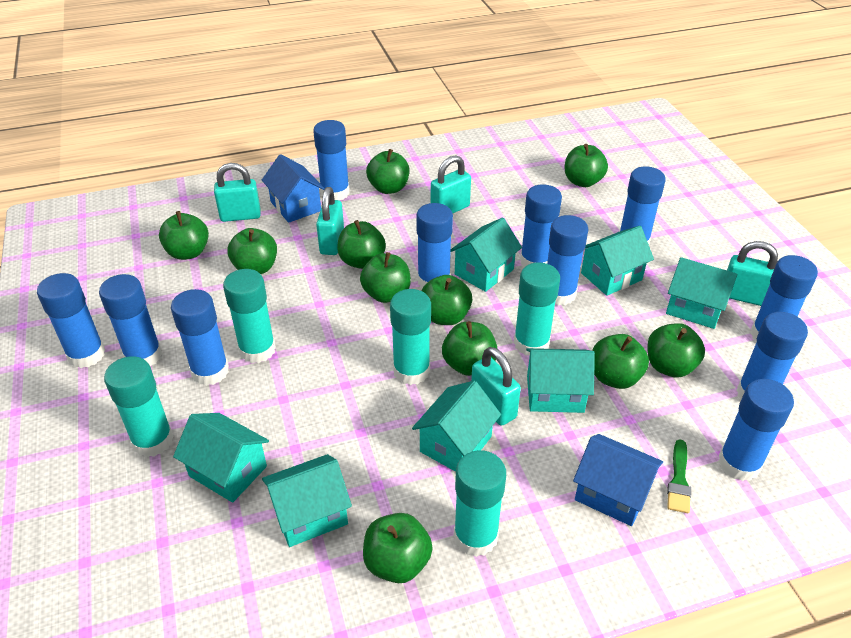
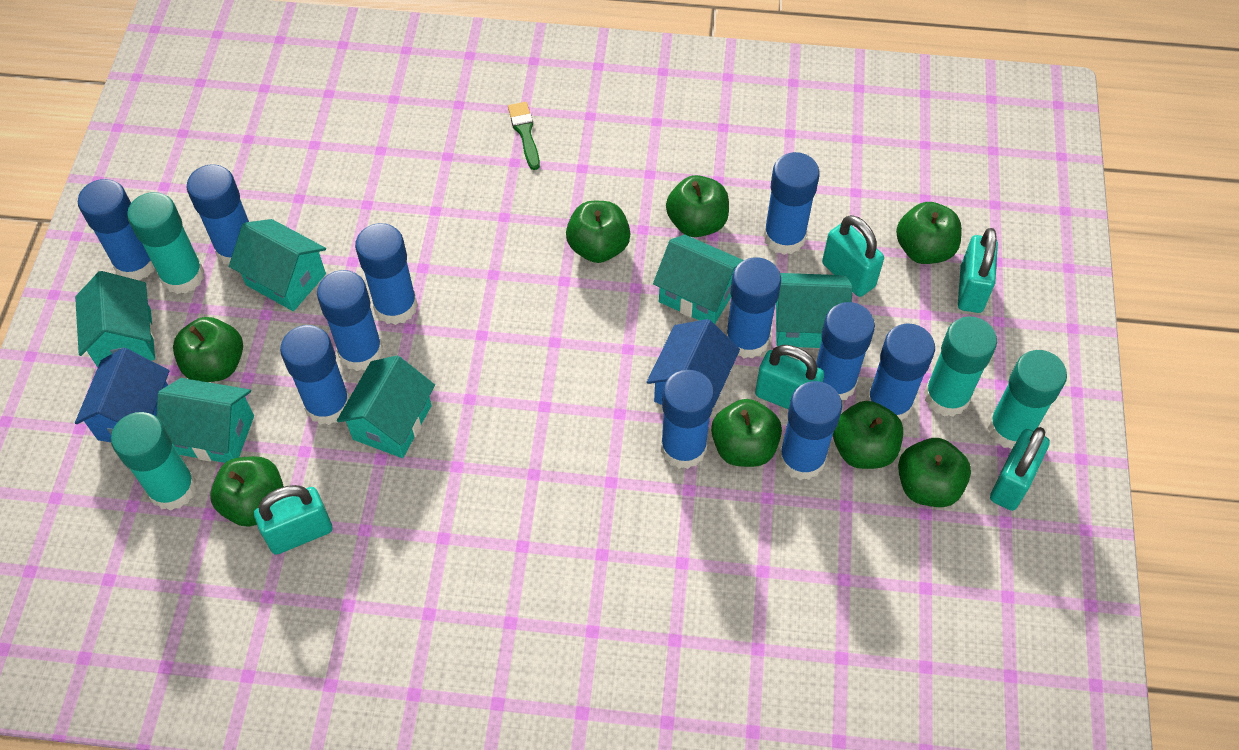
green apple: 11 -> 8
turquoise glue stick: 5 -> 4
turquoise house: 7 -> 6

